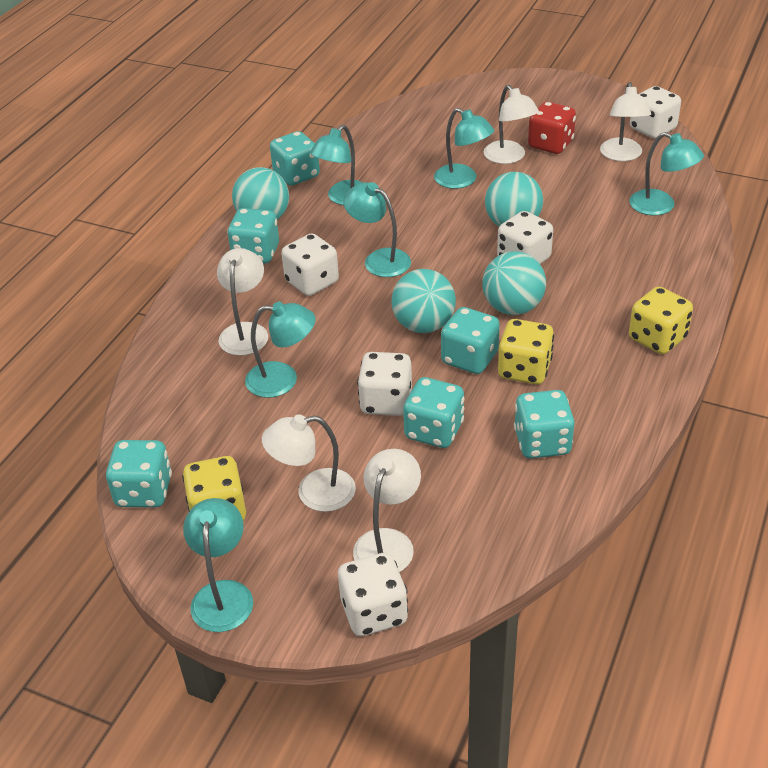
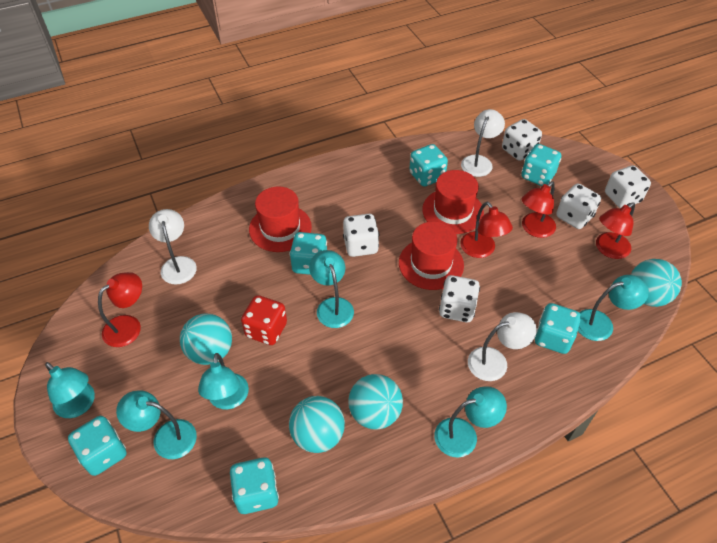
red hat: 0 -> 3
red lamp: 0 -> 4
white lamp: 5 -> 3
yellow dice: 3 -> 0

